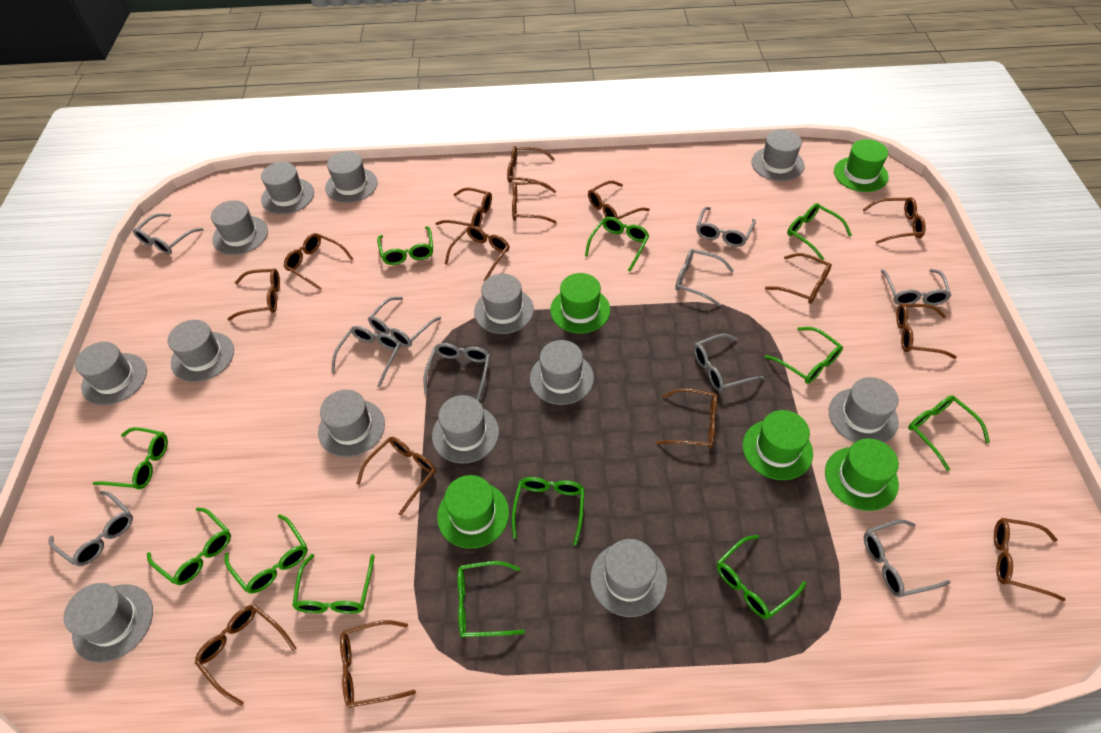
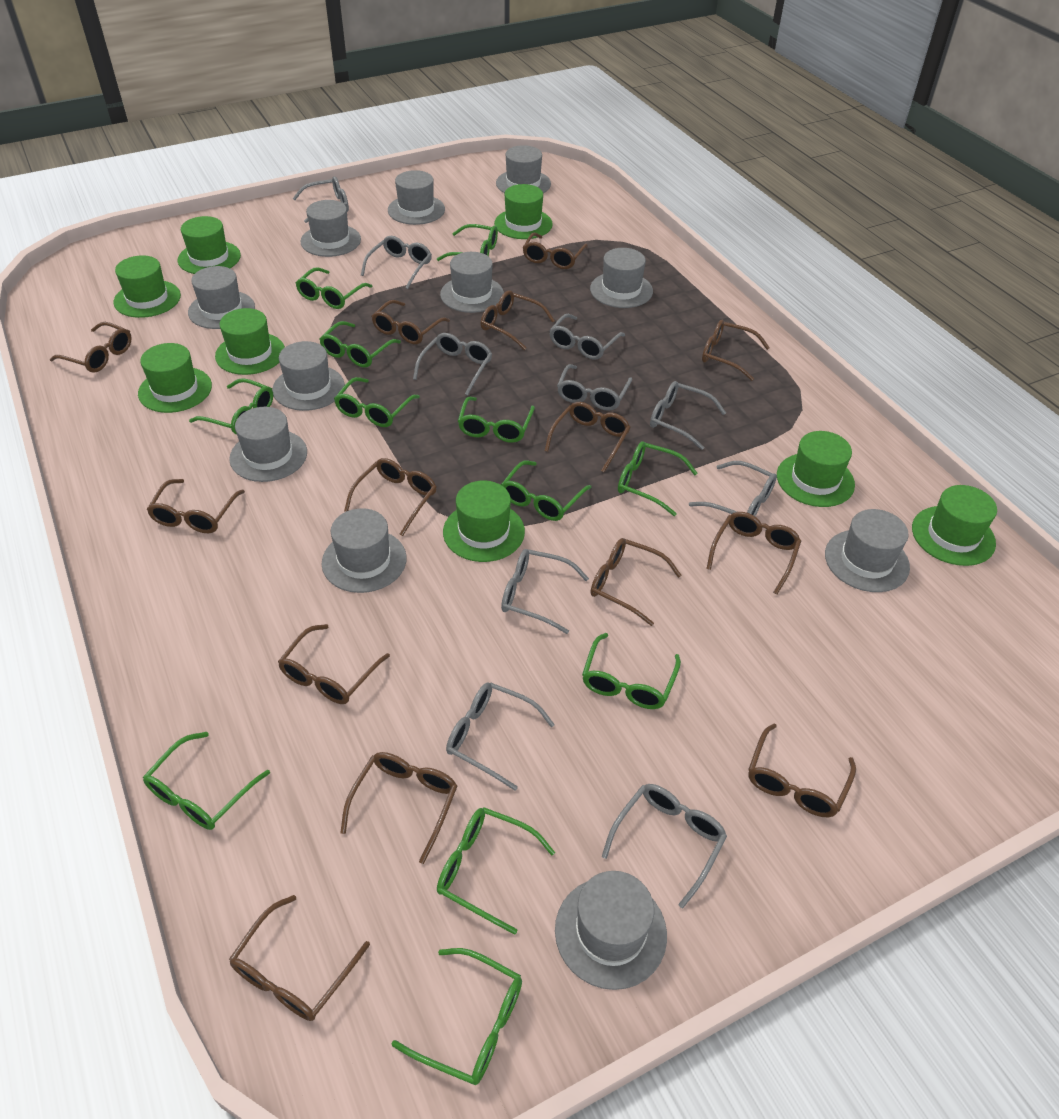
brown glasses: 15 -> 14
green hat: 5 -> 8
grey hat: 13 -> 11

